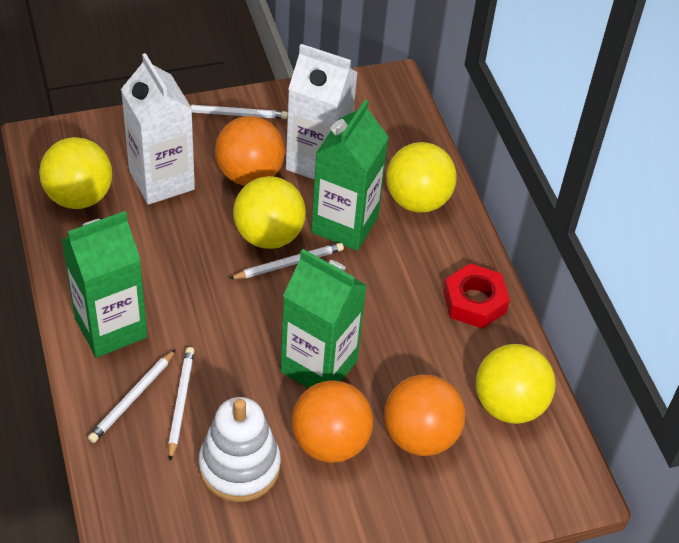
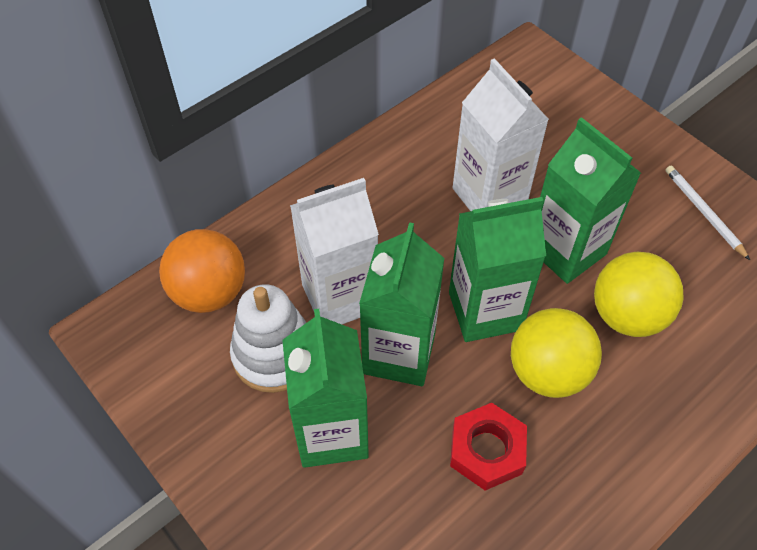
green carton: 3 -> 4
orange ball: 3 -> 1
white pencil: 4 -> 1
yellow ball: 4 -> 2

